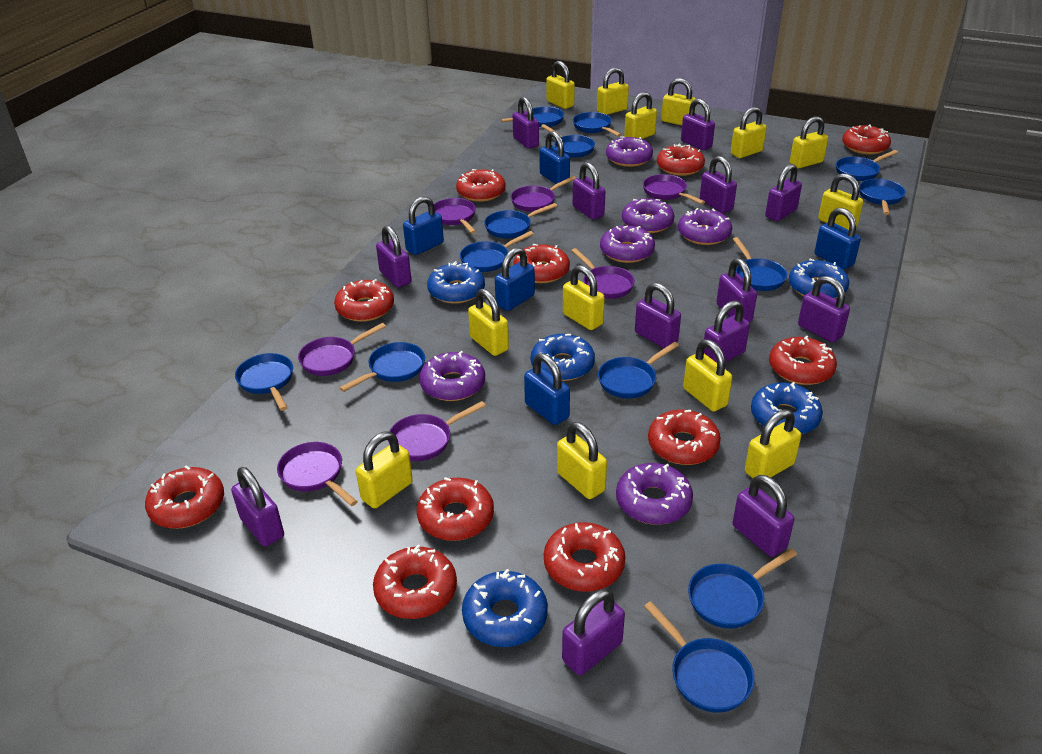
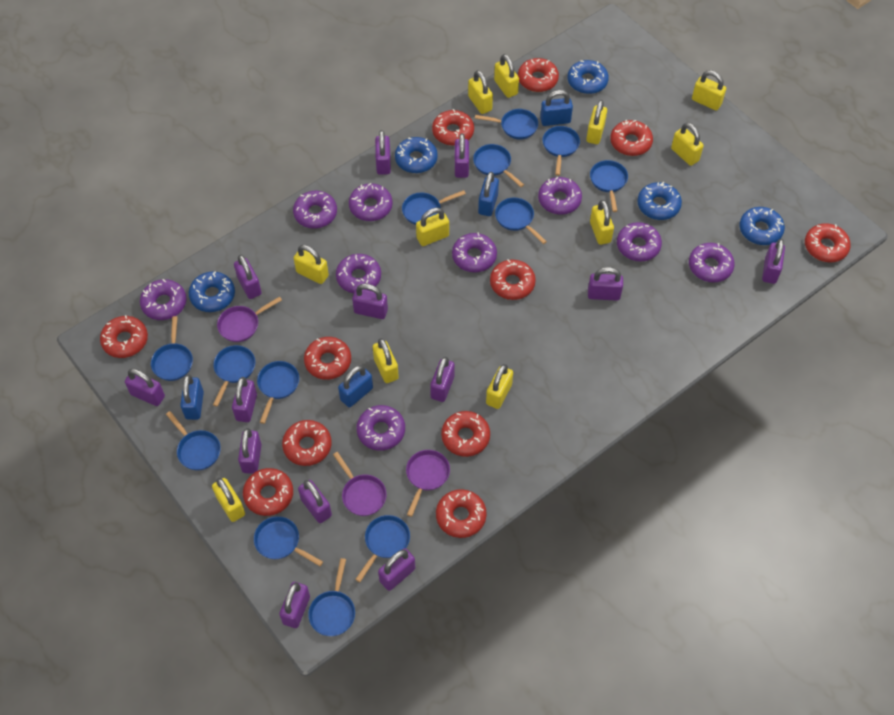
blue padlock: 5 -> 4
purple donut: 6 -> 9
purple pan: 7 -> 3
yellow padlock: 13 -> 11

